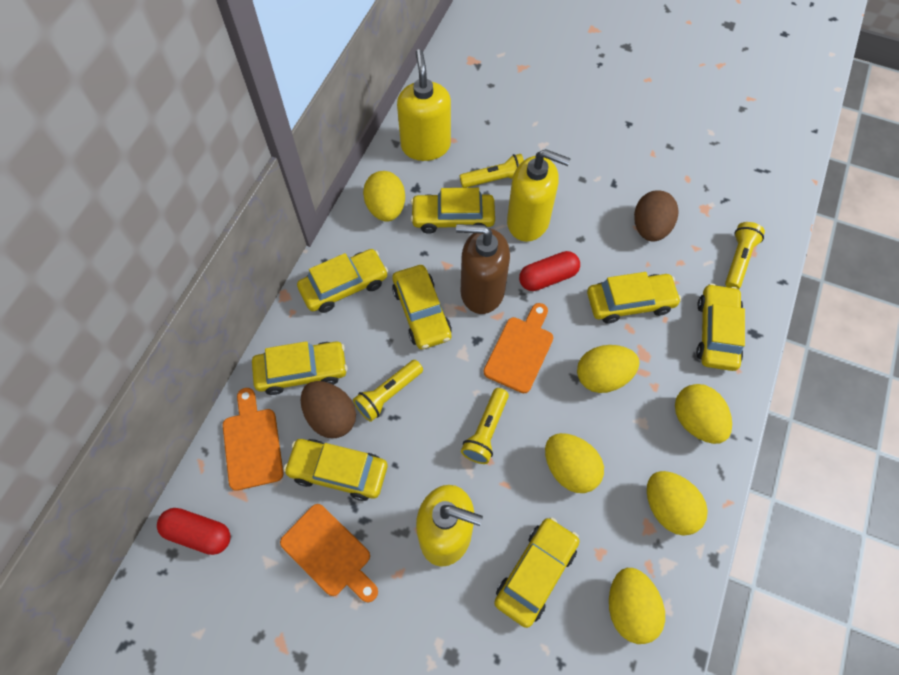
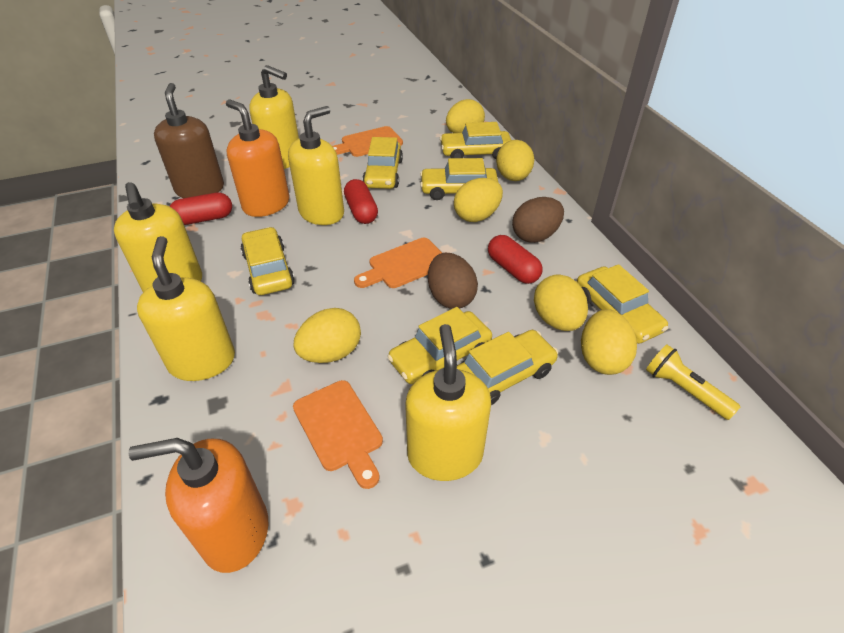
orange soap dispenser: 0 -> 2
red capsule: 2 -> 3
yellow car: 8 -> 7
yellow flashlight: 4 -> 1
yellow soap dispenser: 3 -> 5

